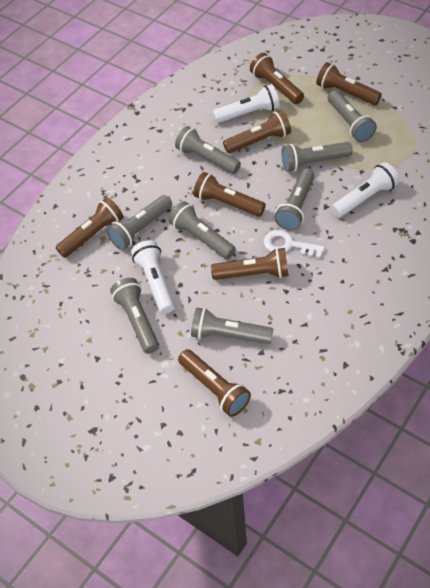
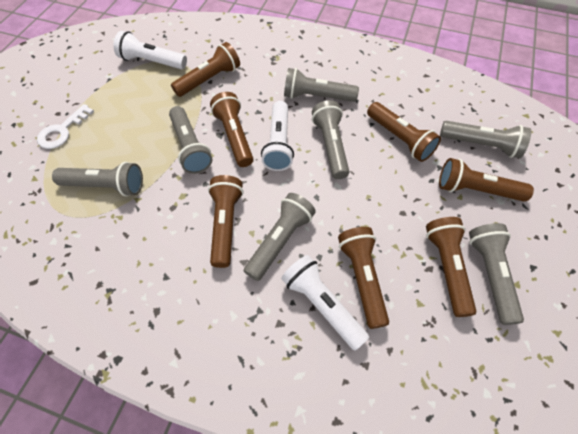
grey flashlight: 8 -> 7

